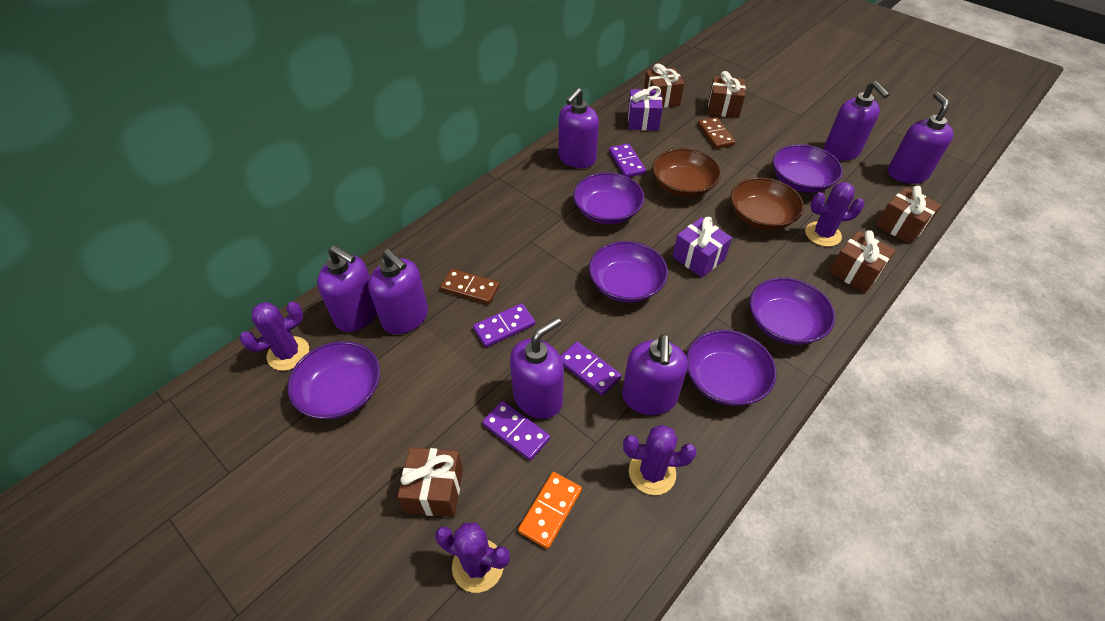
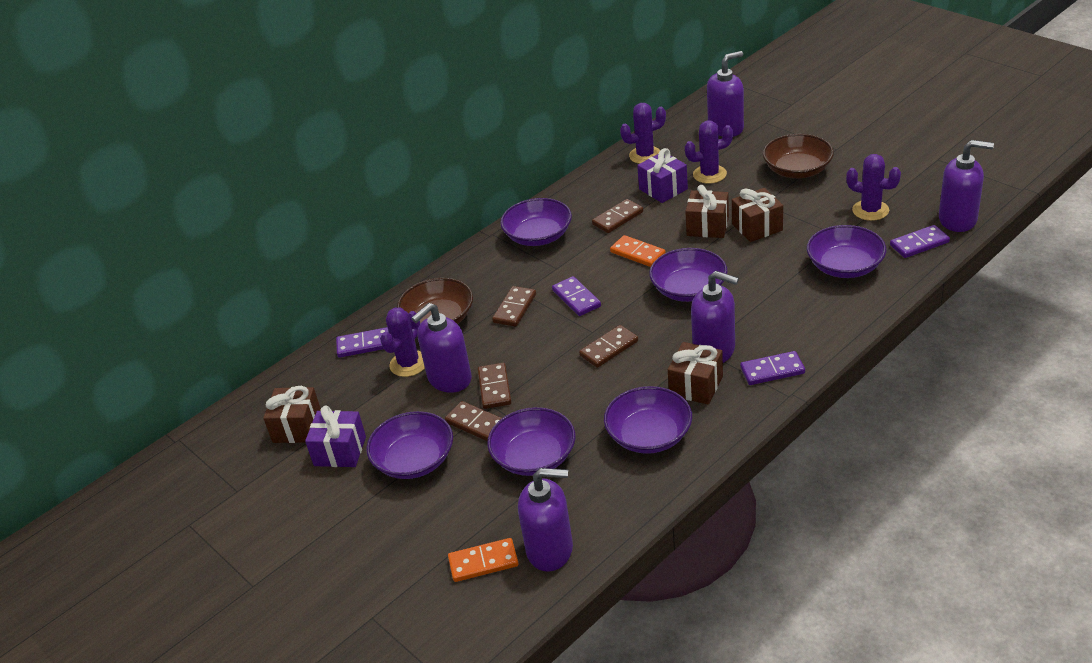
brown domino: 2 -> 5
brown gift: 5 -> 4
orange domino: 1 -> 2
purple soap dispenser: 7 -> 5

